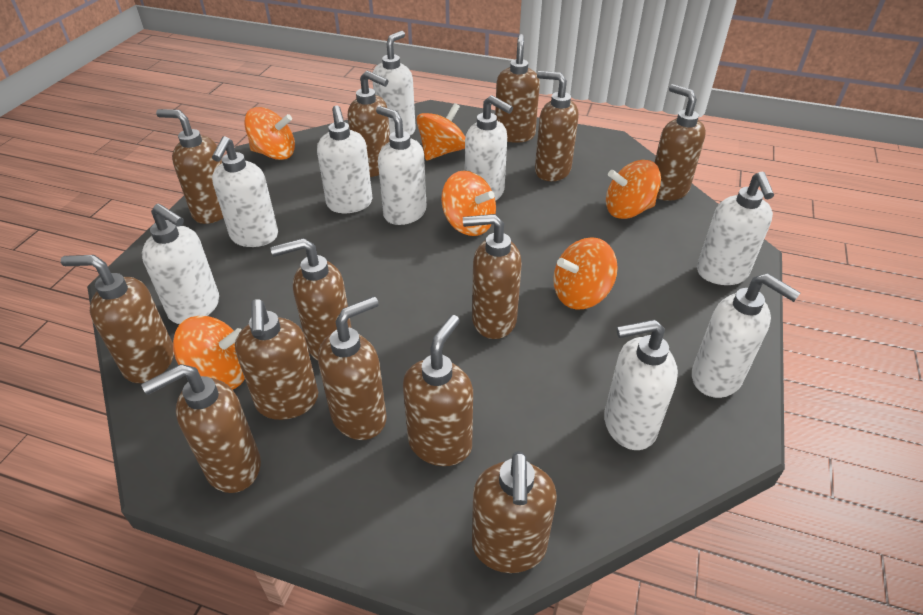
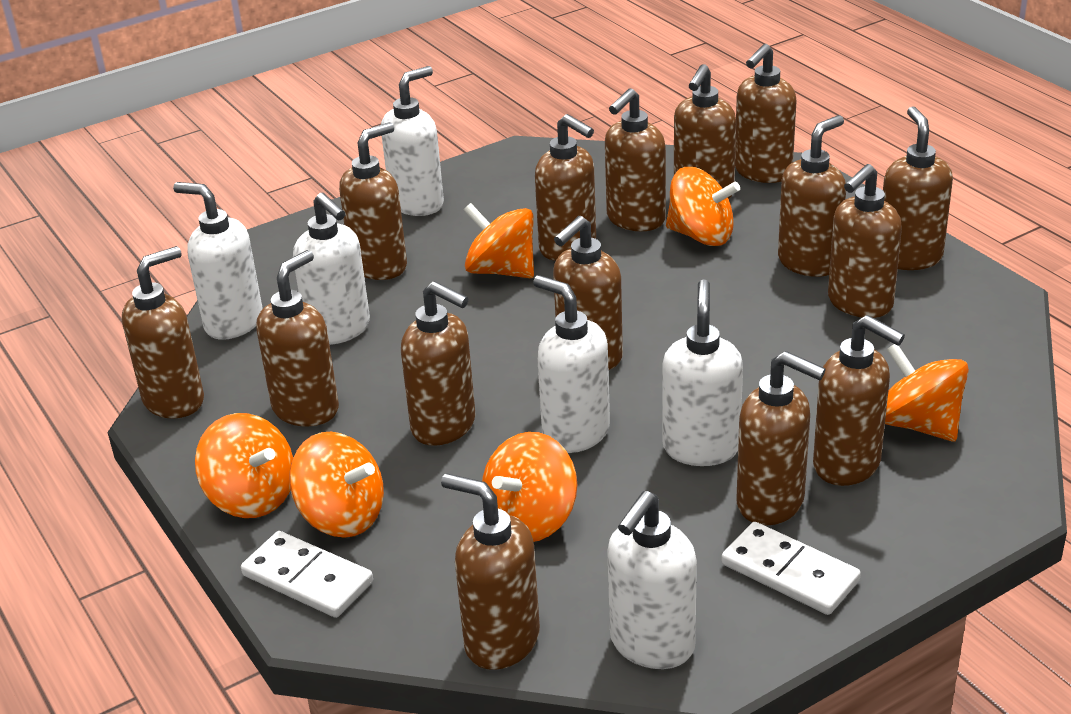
brown soap dispenser: 13 -> 15
white domino: 0 -> 2
white soap dispenser: 9 -> 6

